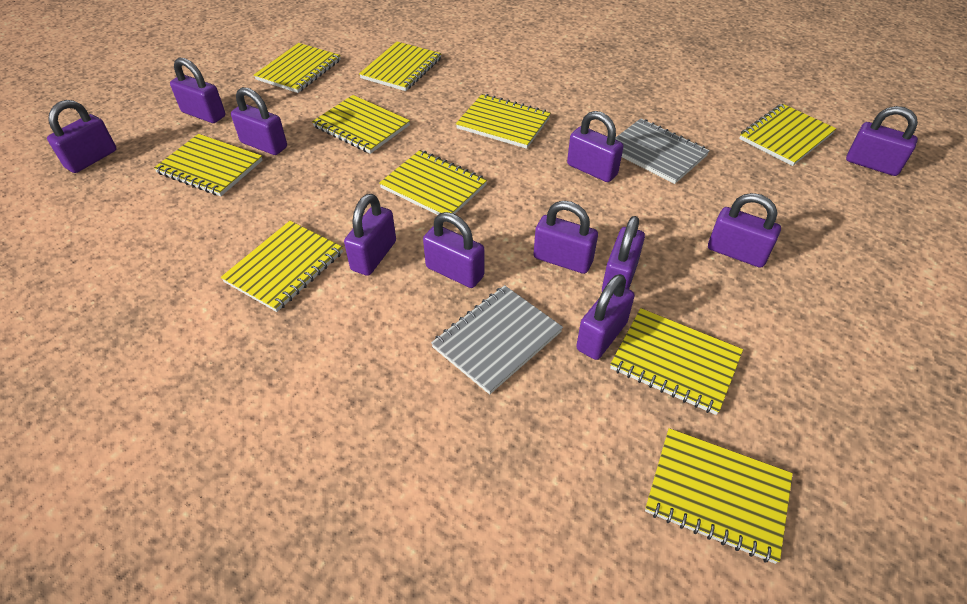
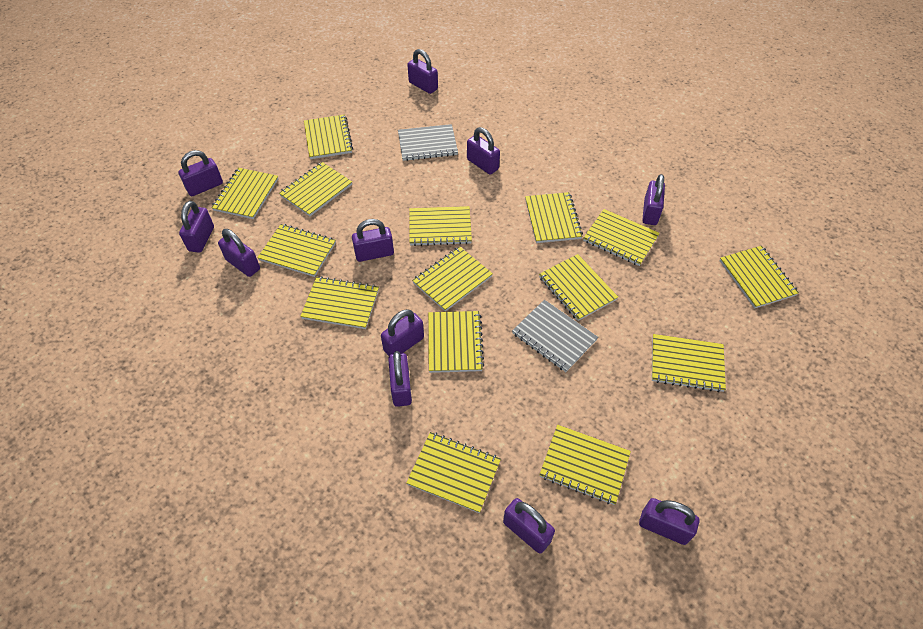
yellow notebook: 10 -> 15

